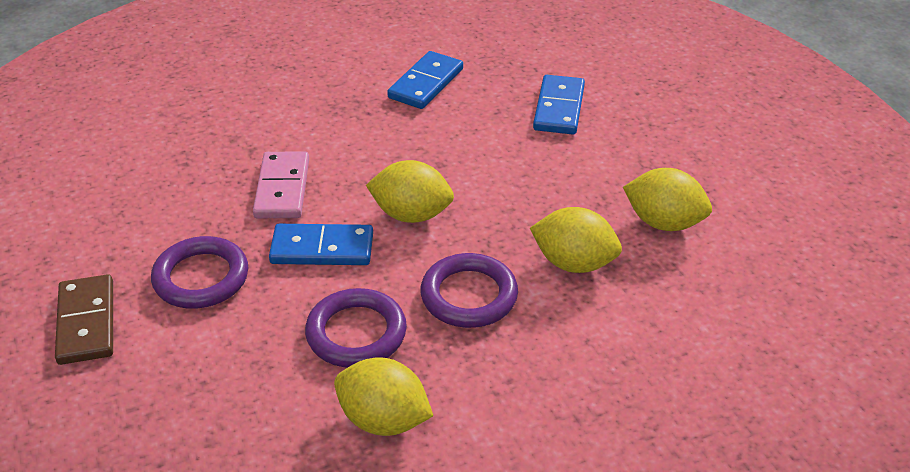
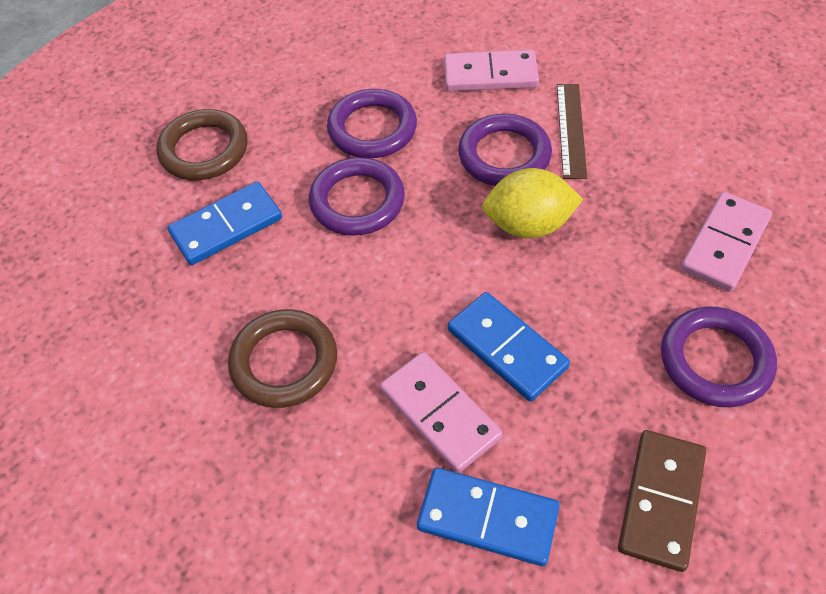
brown ring: 0 -> 2
brown ruler: 0 -> 1
pink domino: 1 -> 3
purple ring: 3 -> 4
yellow lemon: 4 -> 1

